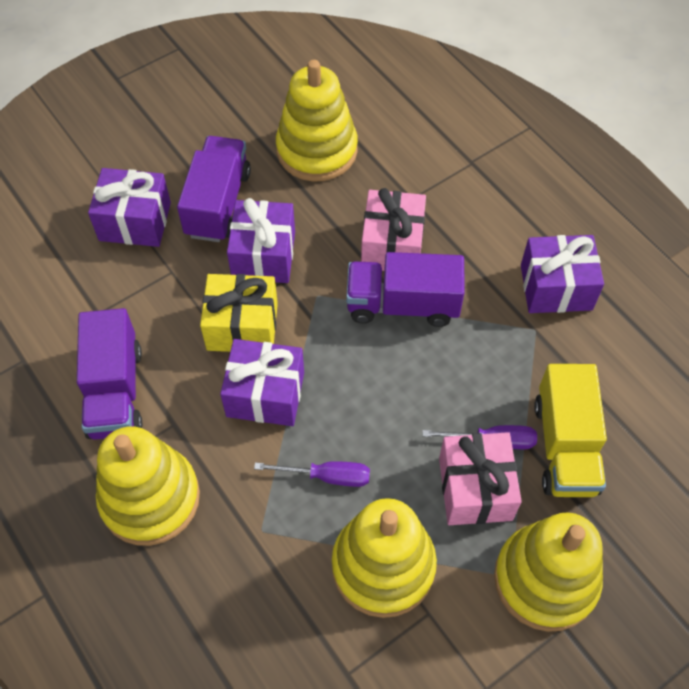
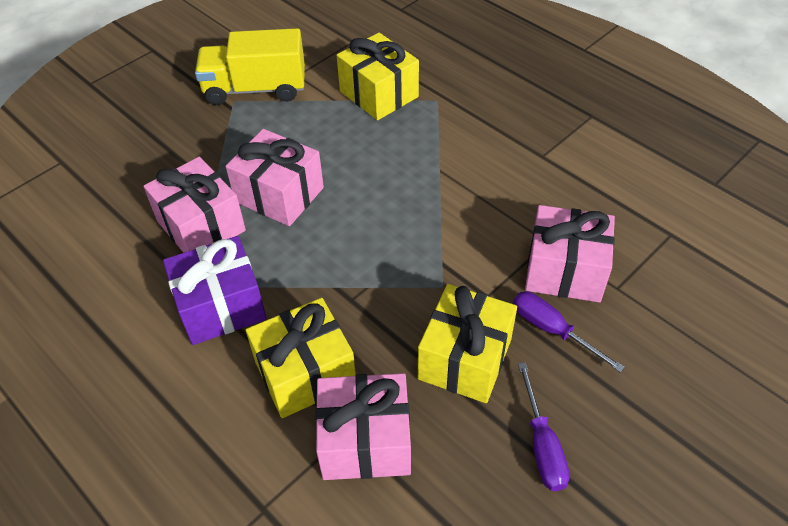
pink gift: 2 -> 4
purple gift: 4 -> 1
purple truck: 3 -> 0
yellow gift: 1 -> 3
yellow stacking toy: 4 -> 0

